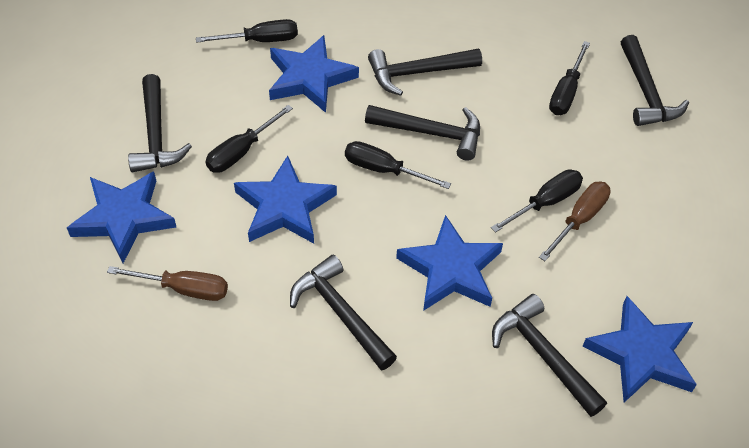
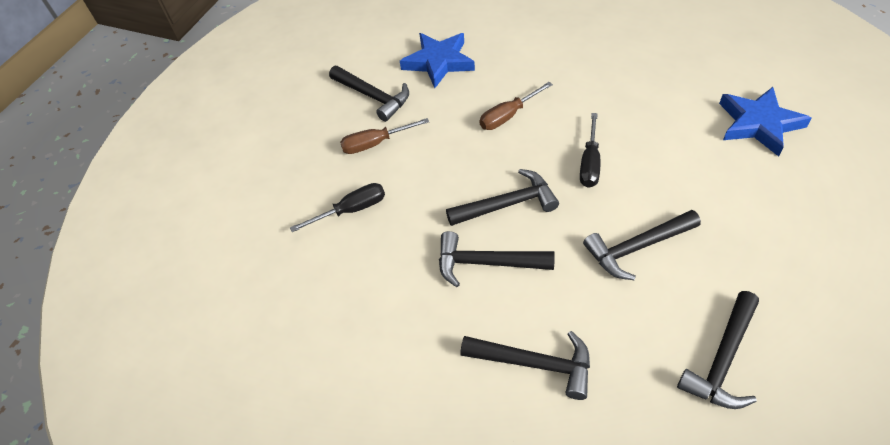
black screwdriver: 5 -> 2
blue star: 5 -> 2

